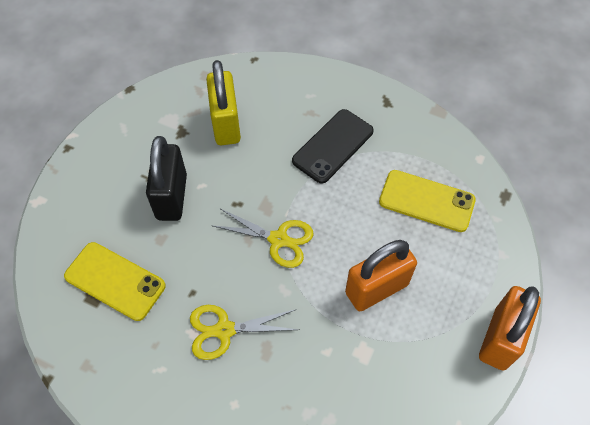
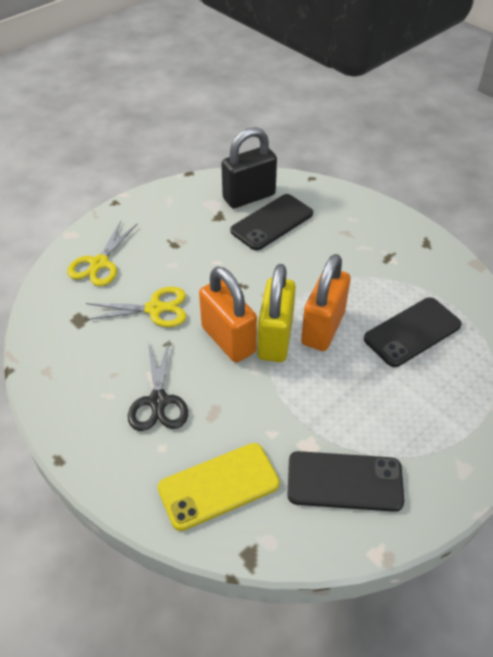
black phone: 1 -> 3
black scissors: 0 -> 1
yellow phone: 2 -> 1

